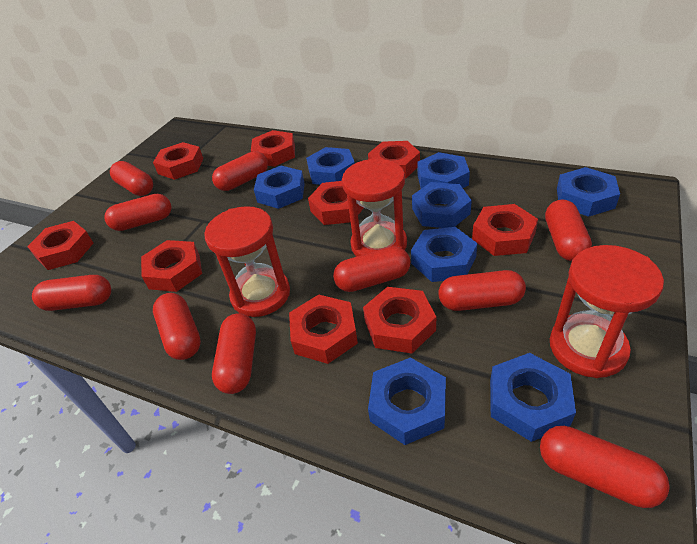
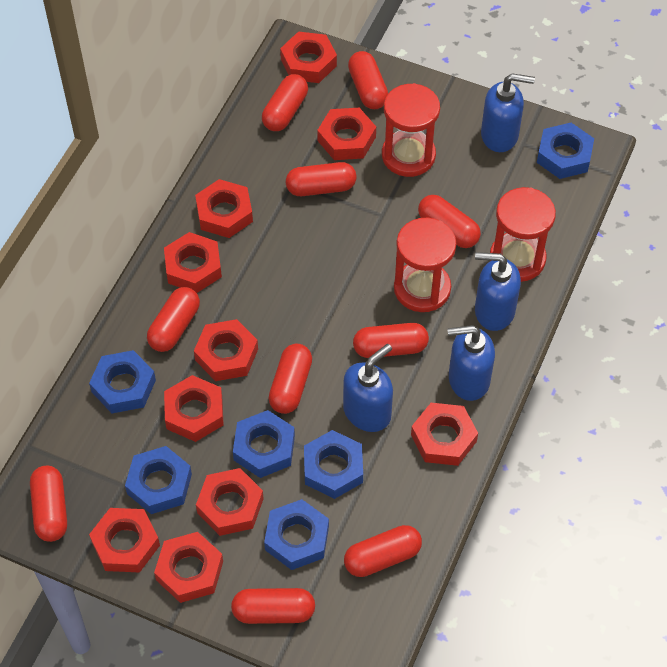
blue nut: 8 -> 6
blue soap dispenser: 0 -> 4
red nut: 9 -> 10

